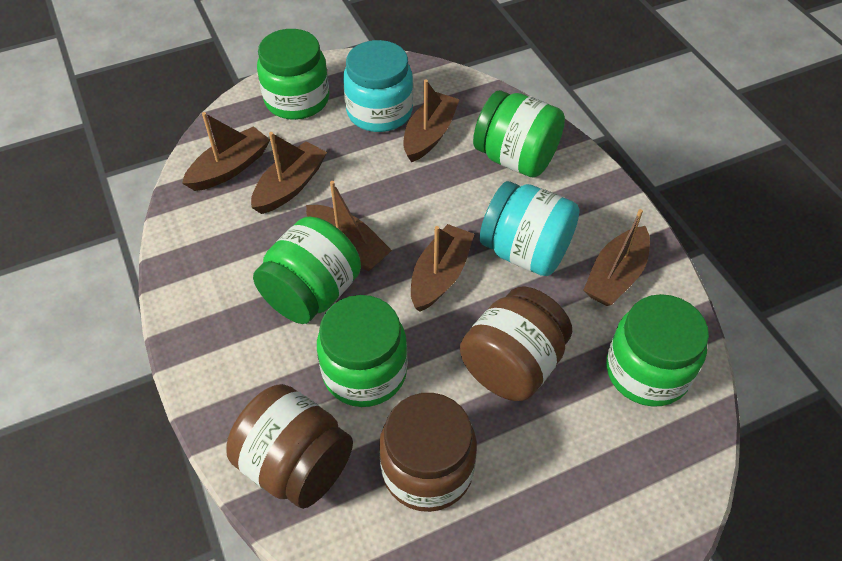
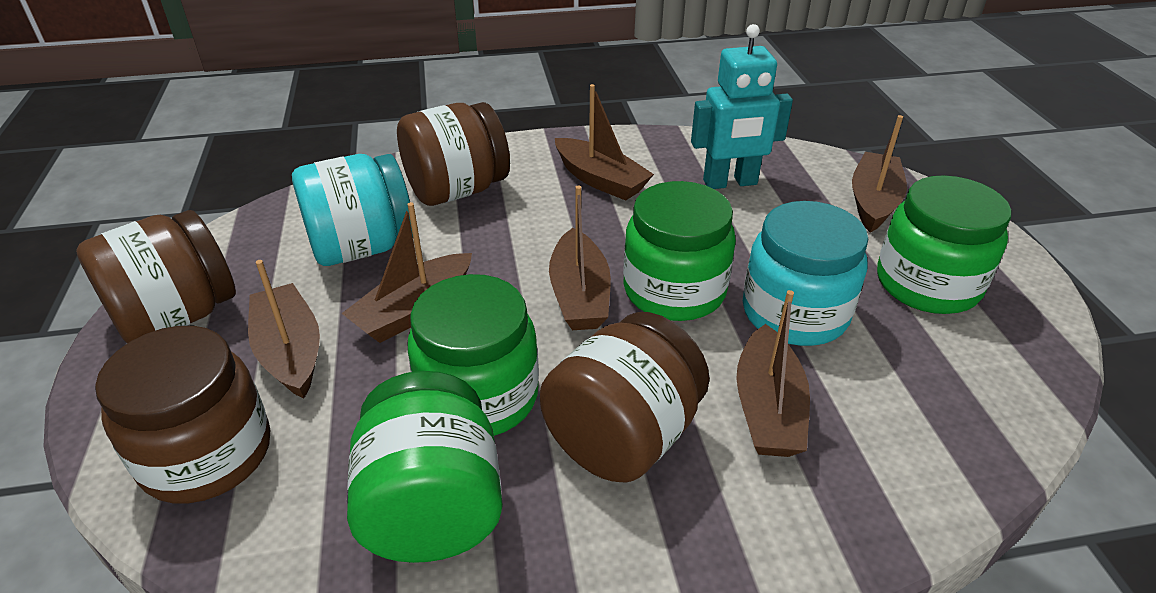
brown jar: 3 -> 4
green jar: 5 -> 4
turquoise robot: 0 -> 1

